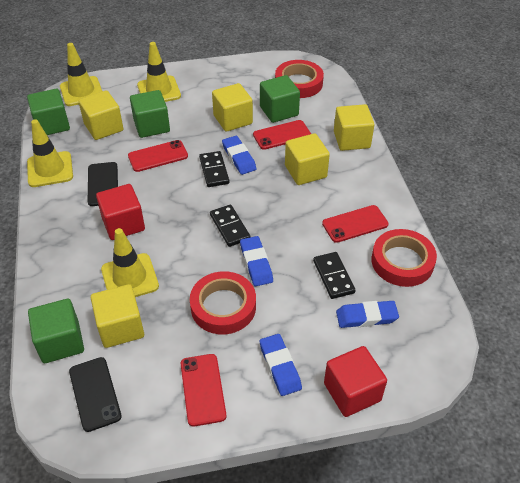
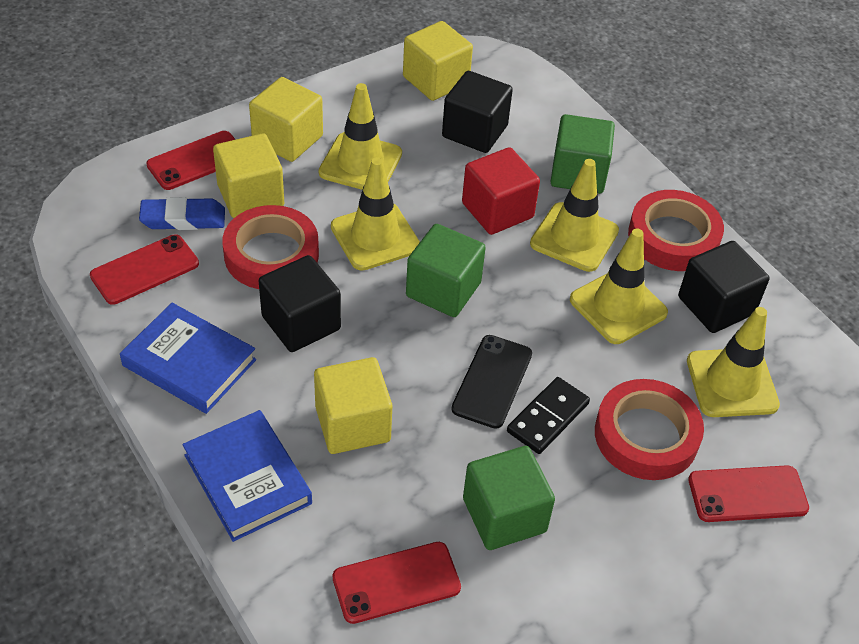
black cube: 0 -> 3
black domino: 3 -> 1
black phone: 2 -> 1
blue book: 0 -> 2
blue eraser: 4 -> 1
green cube: 4 -> 3
red cube: 2 -> 1
yellow cube: 5 -> 4
yellow traffic cone: 4 -> 5

